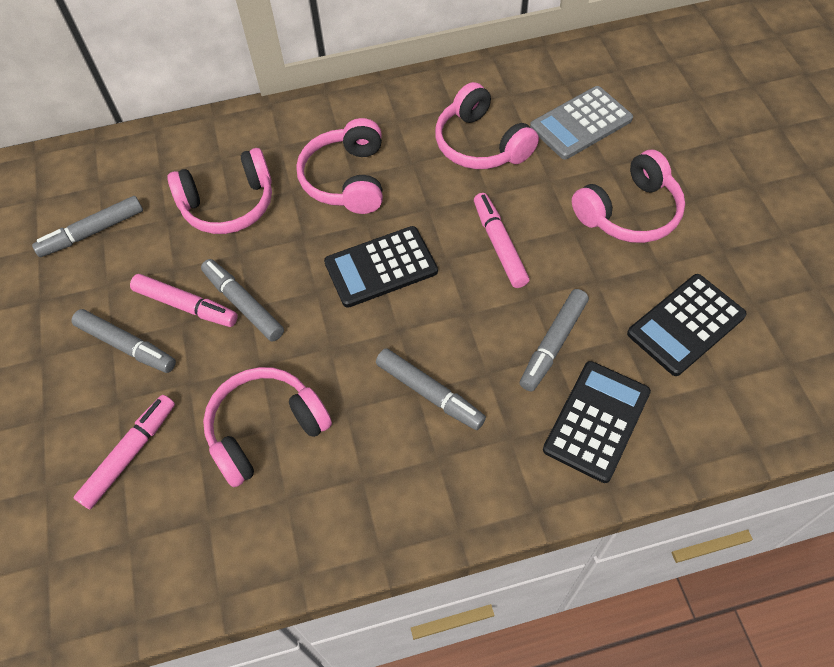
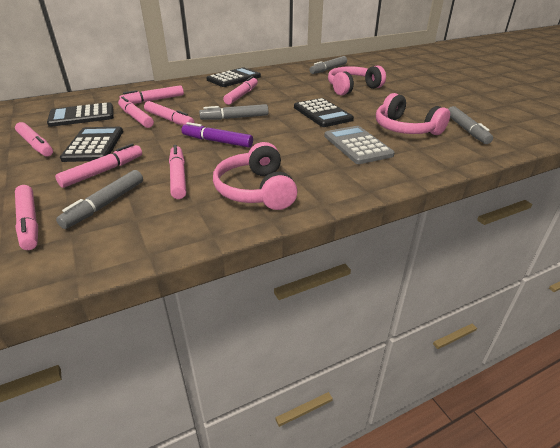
black calculator: 3 -> 4
grey marker: 5 -> 4
pink headphones: 5 -> 3
pink marker: 3 -> 8
purple marker: 0 -> 1

